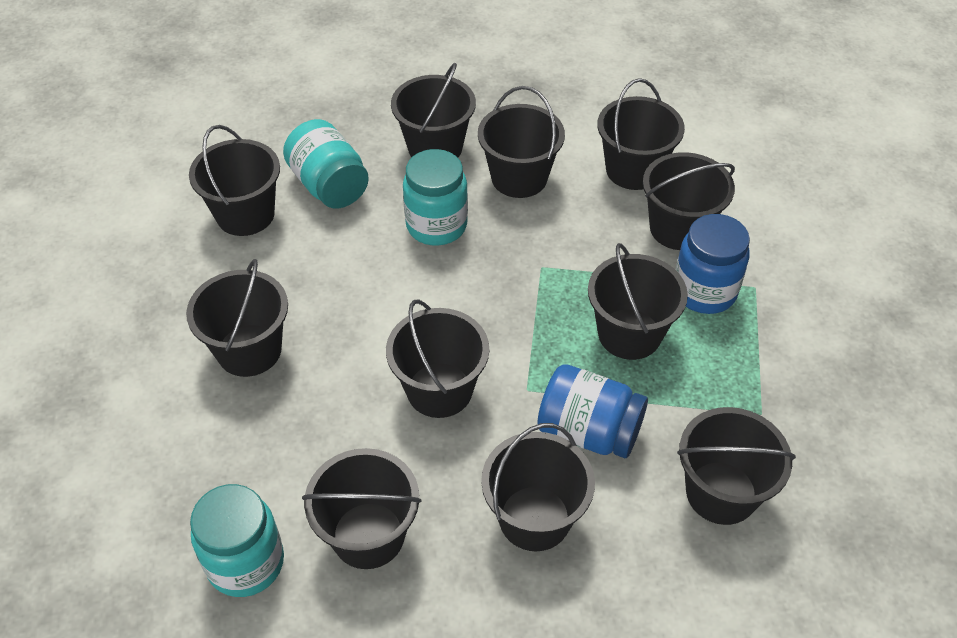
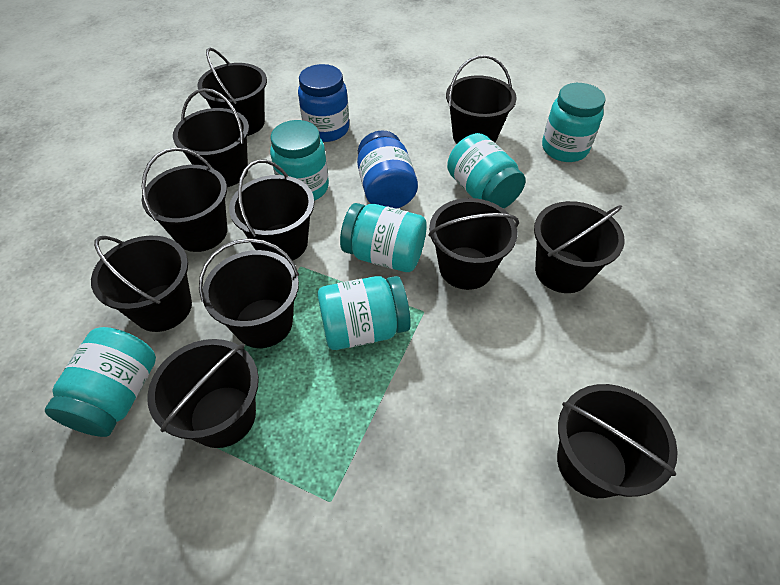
turquoise jar: 3 -> 6

